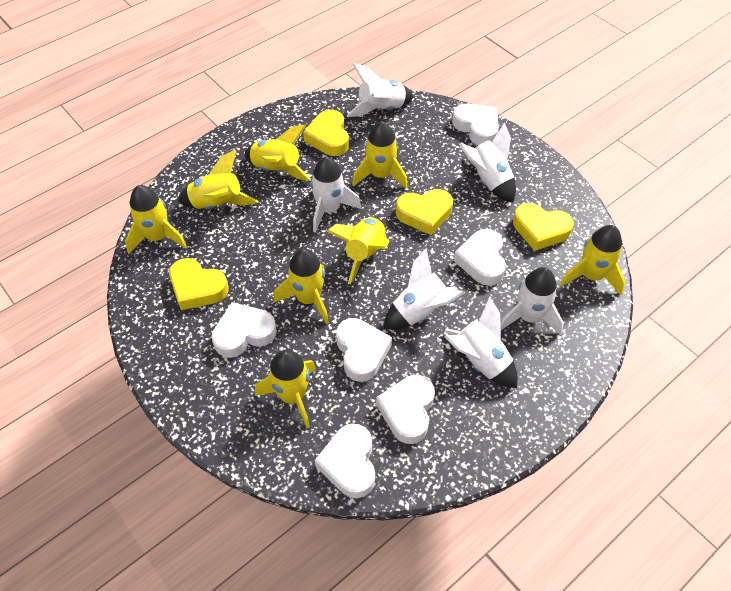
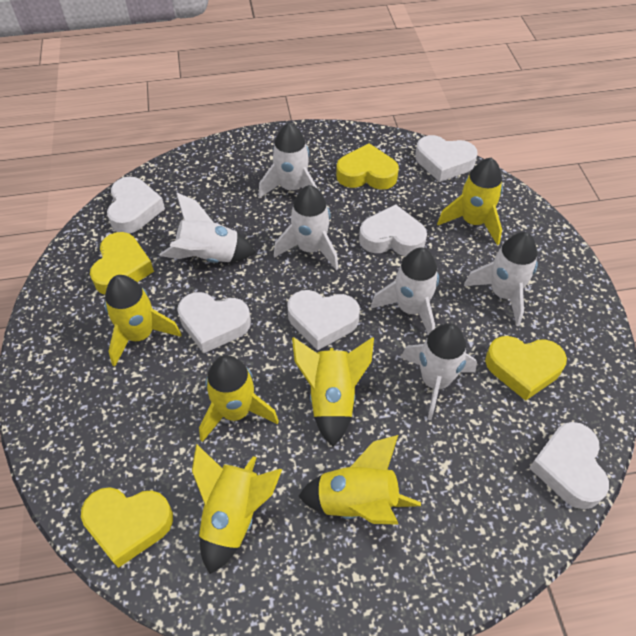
yellow rocket: 8 -> 6

